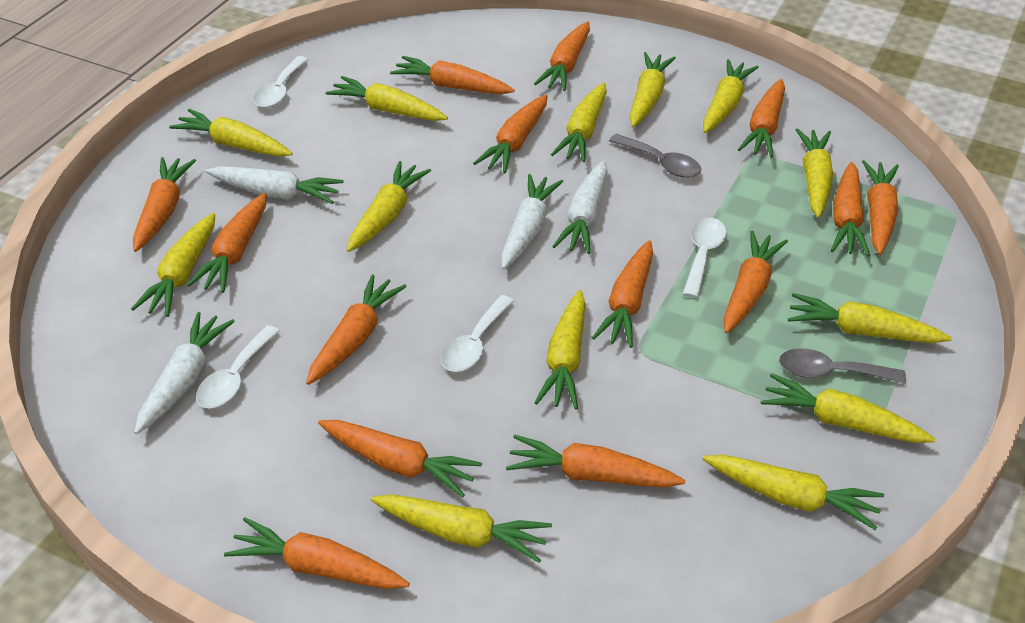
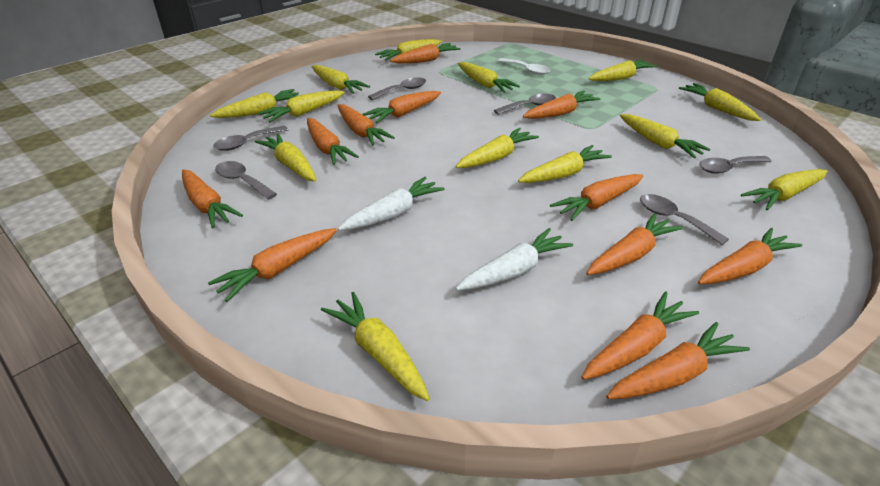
grey spoon: 2 -> 6
orange carrot: 14 -> 12
white carrot: 4 -> 2
white spoon: 4 -> 1

